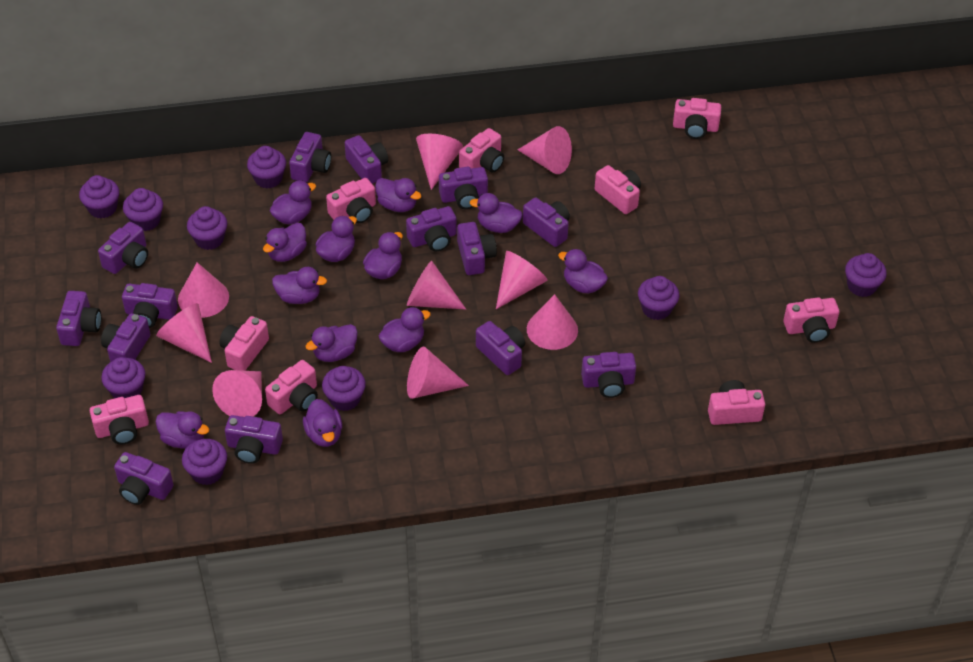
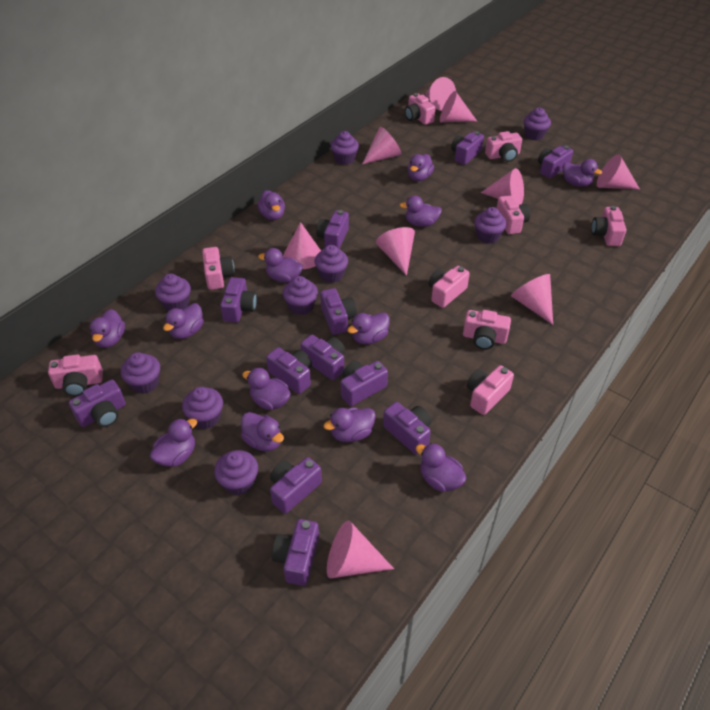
purple camera: 14 -> 12
purple duck: 12 -> 13

